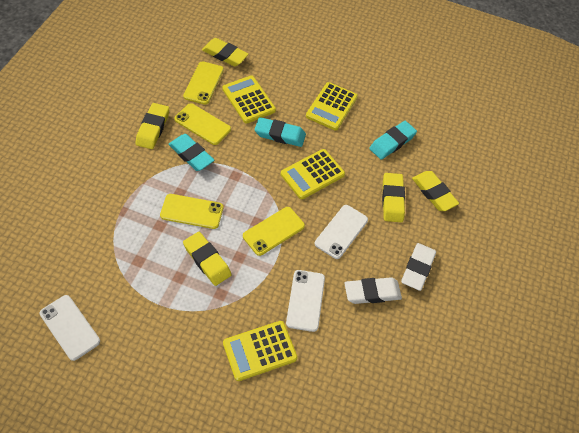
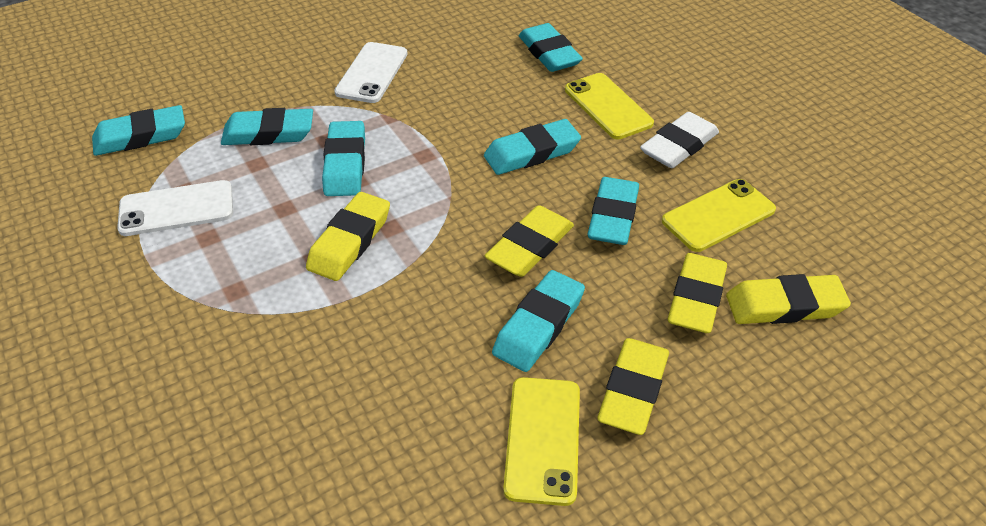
turquoise eraser: 3 -> 7
white eraser: 2 -> 1
white phone: 3 -> 2
yellow calculator: 4 -> 0
yellow phone: 4 -> 3

